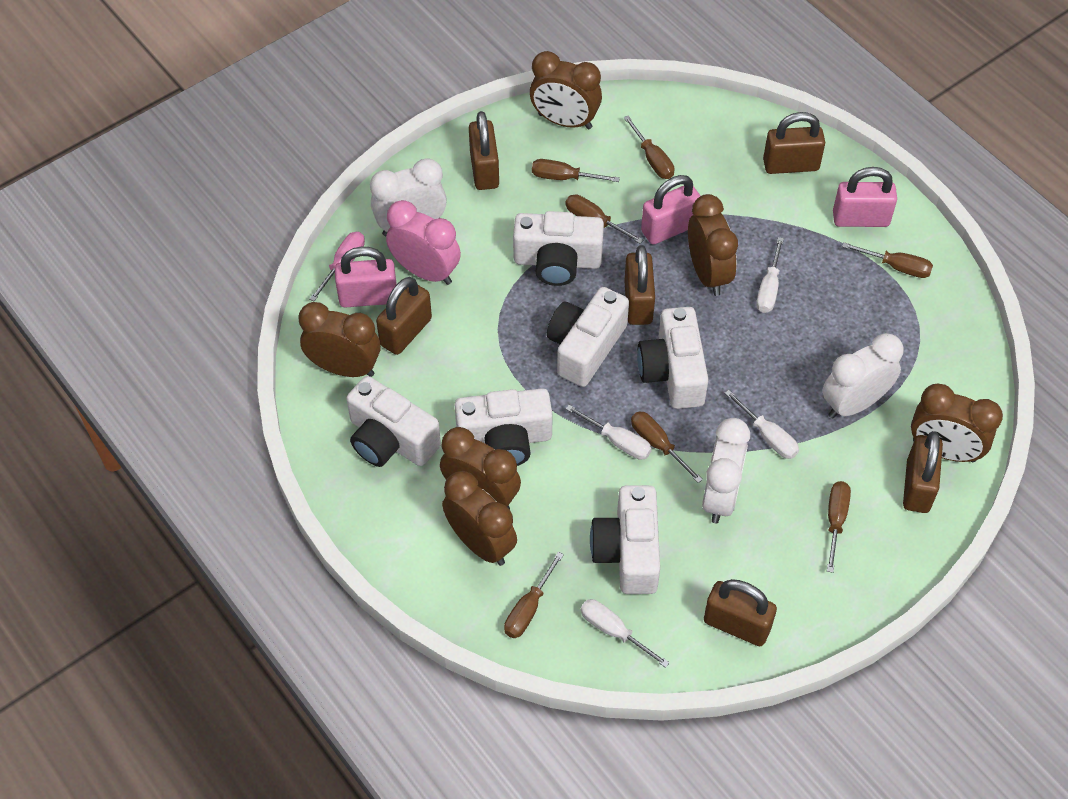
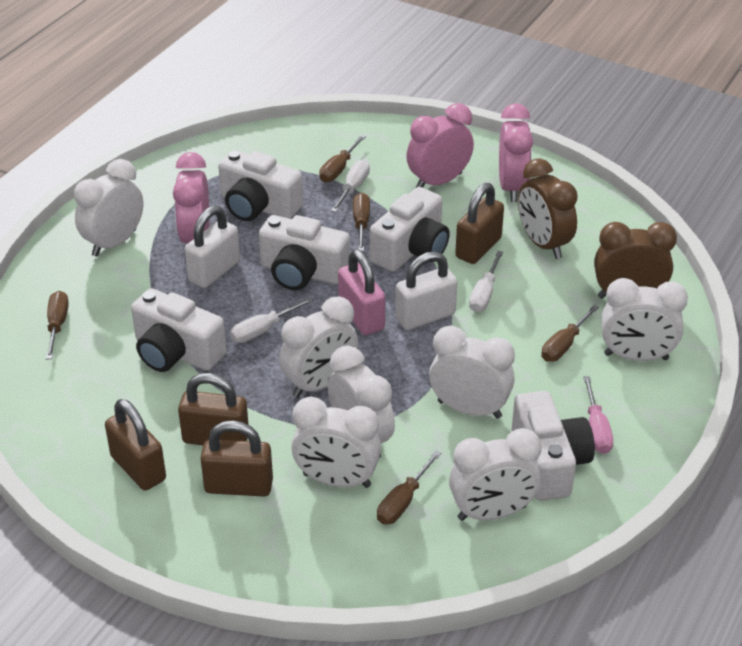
brown clock: 6 -> 2
brown padlock: 6 -> 4
brown screwdriver: 7 -> 5
pink clock: 1 -> 3
pink padlock: 3 -> 1
white camera: 6 -> 5
white clock: 3 -> 7
white padlock: 0 -> 2
white screwdriver: 4 -> 3

